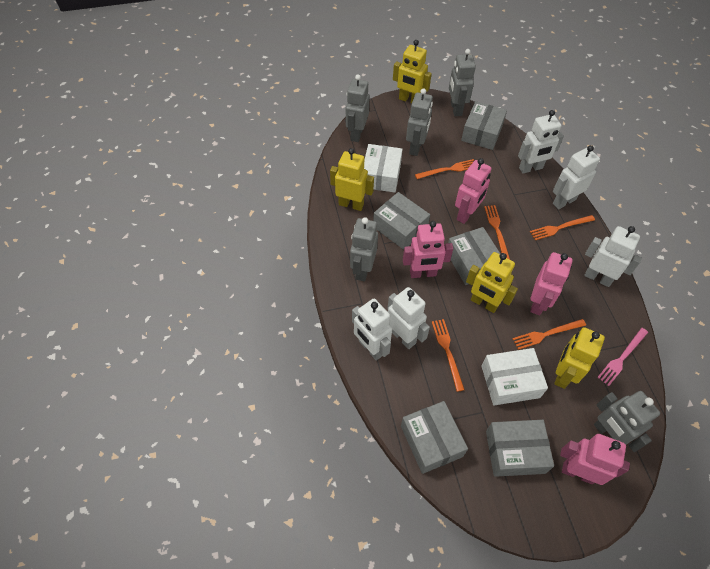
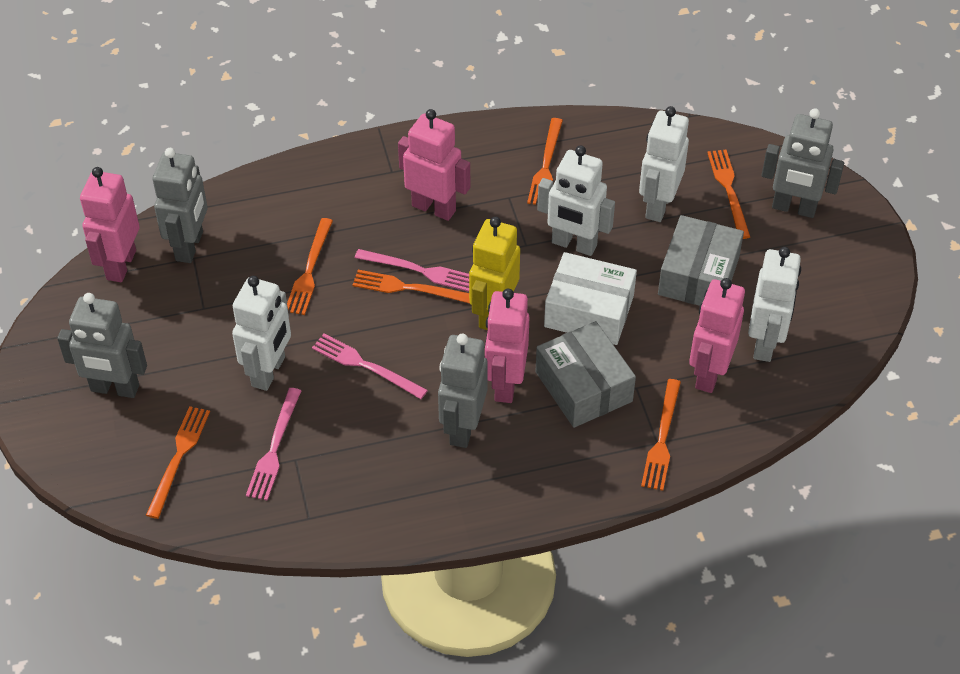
grey box: 5 -> 2
grey robot: 5 -> 4
orange fork: 5 -> 6
pink fork: 1 -> 3
white box: 2 -> 1
white robot: 5 -> 4
yellow robot: 4 -> 1

